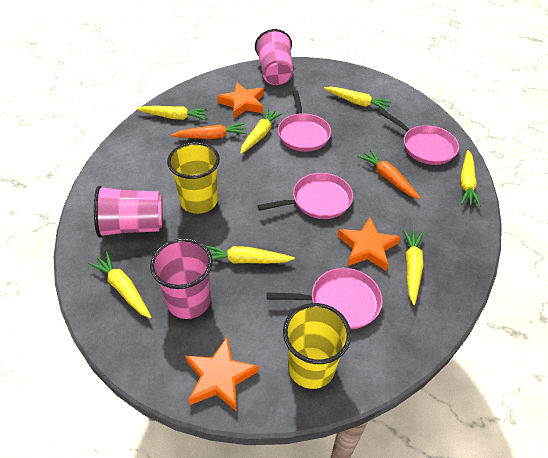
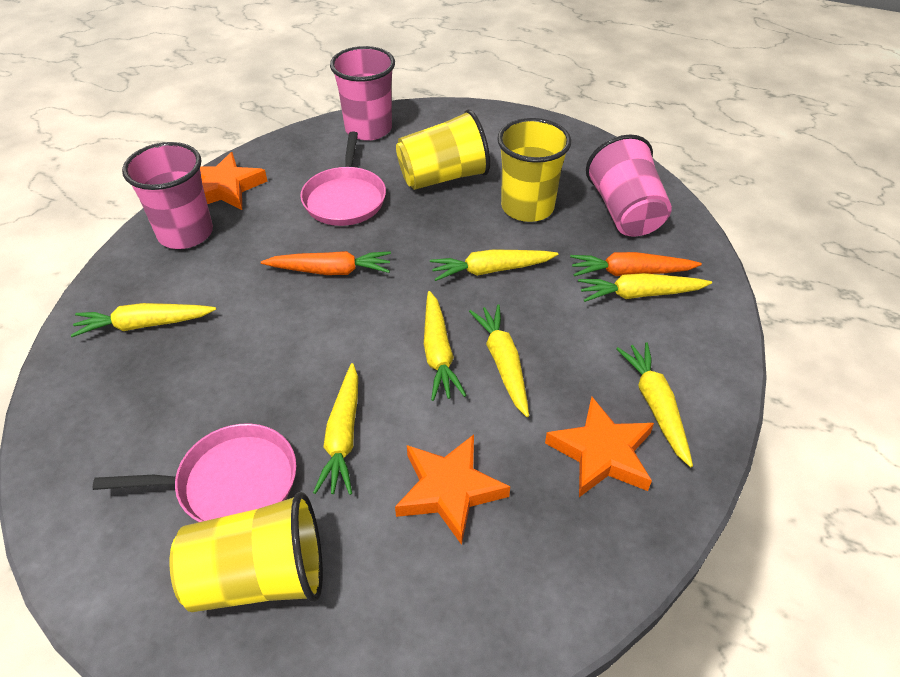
pink pan: 4 -> 2
yellow cup: 2 -> 3

